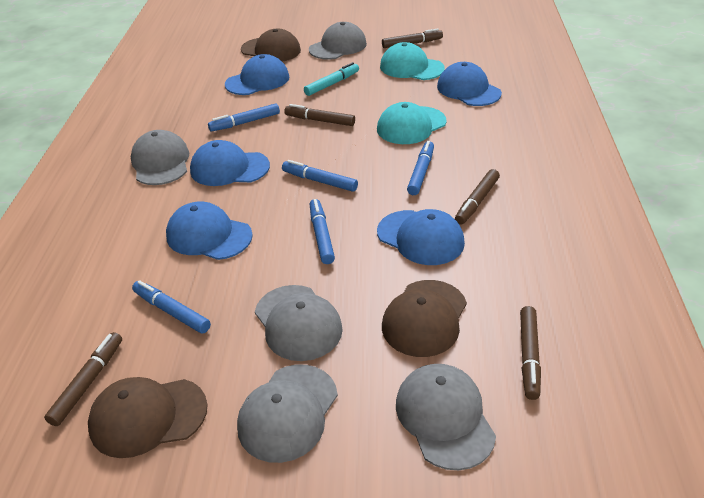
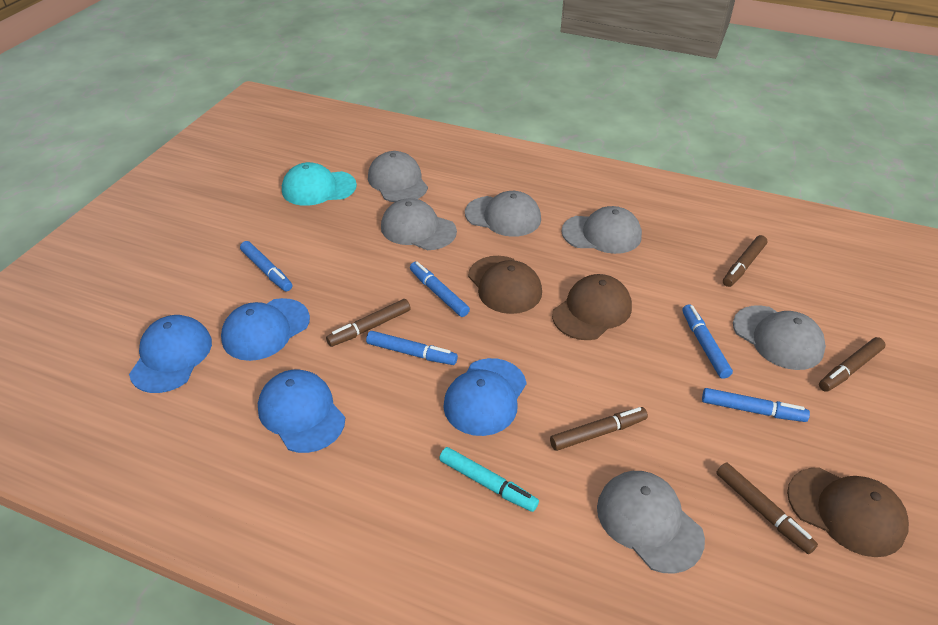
blue cap: 5 -> 4
grey cap: 5 -> 6
turquoise cap: 2 -> 1

